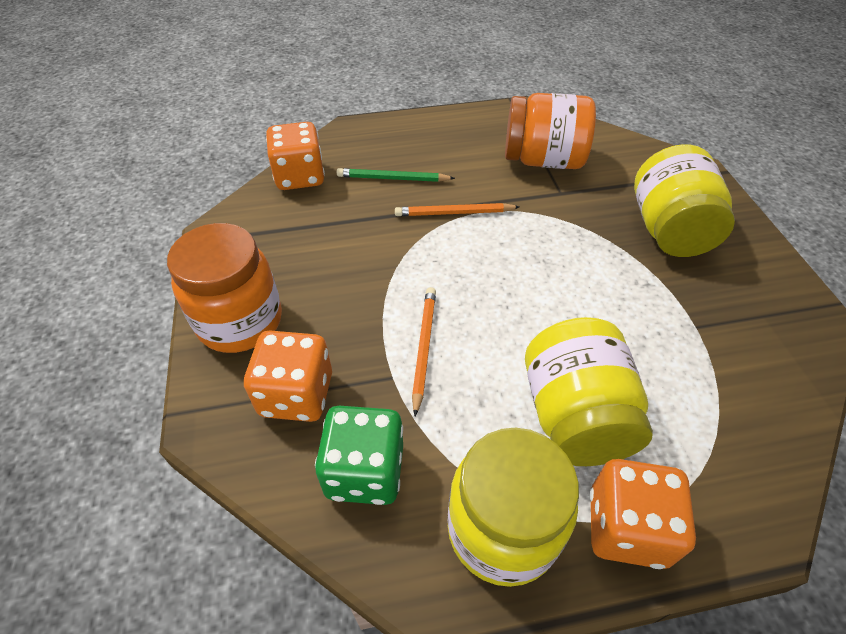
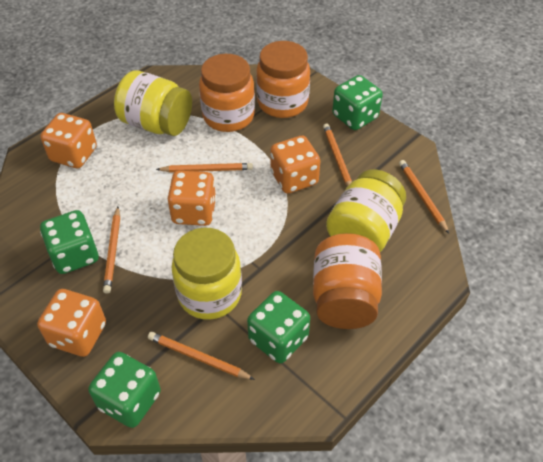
green dice: 1 -> 4
green pencil: 1 -> 0
orange dice: 3 -> 4
orange jar: 2 -> 3
orange pencil: 2 -> 5

